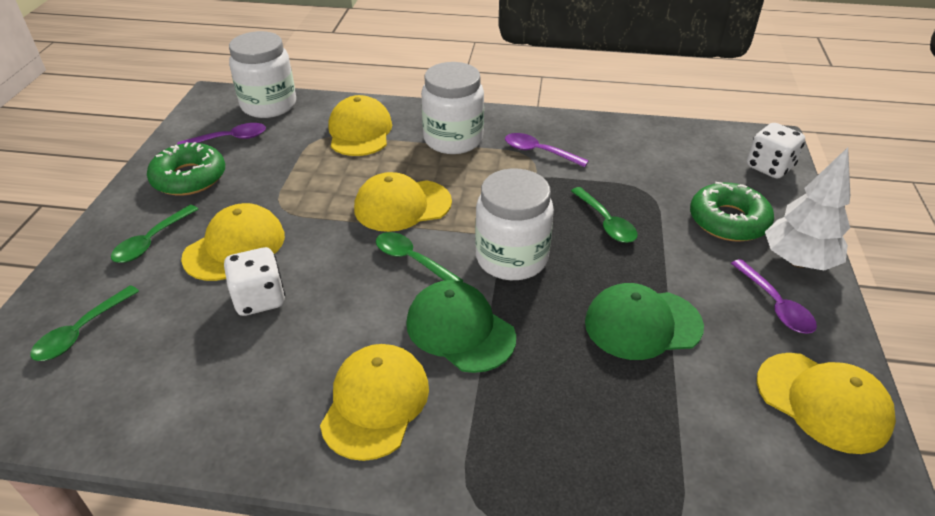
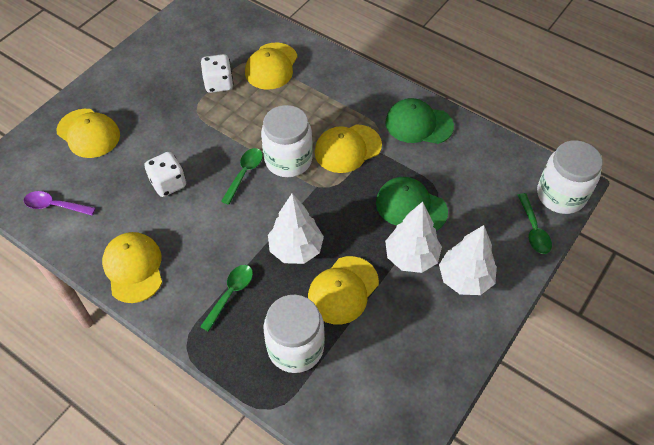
green donut: 2 -> 0
green spoon: 4 -> 3
purple spoon: 3 -> 1
white tree: 1 -> 3

